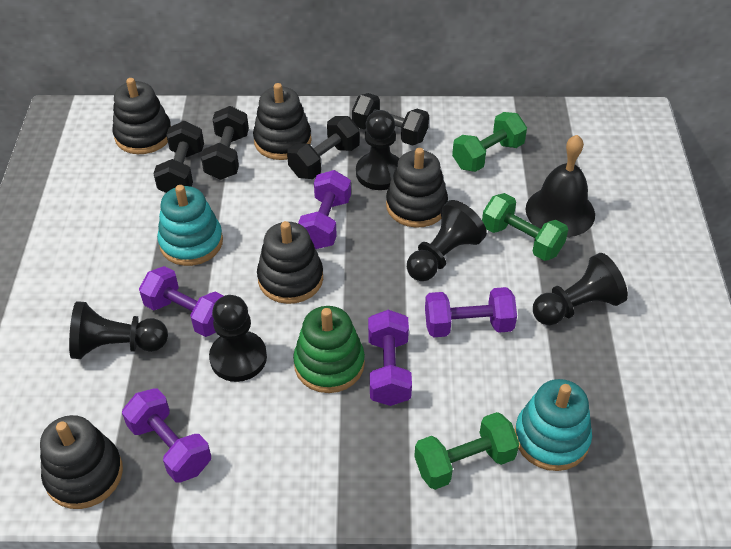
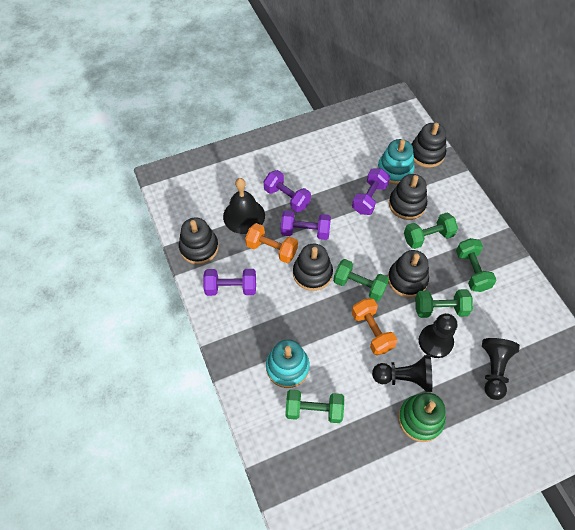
black dumbbell: 4 -> 0
black pawn: 5 -> 3
green dumbbell: 3 -> 5
orange dumbbell: 0 -> 2
purple dumbbell: 5 -> 4

